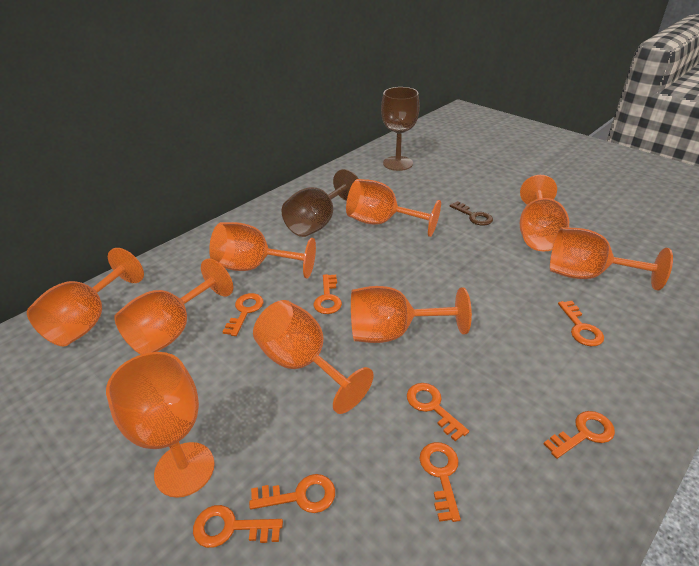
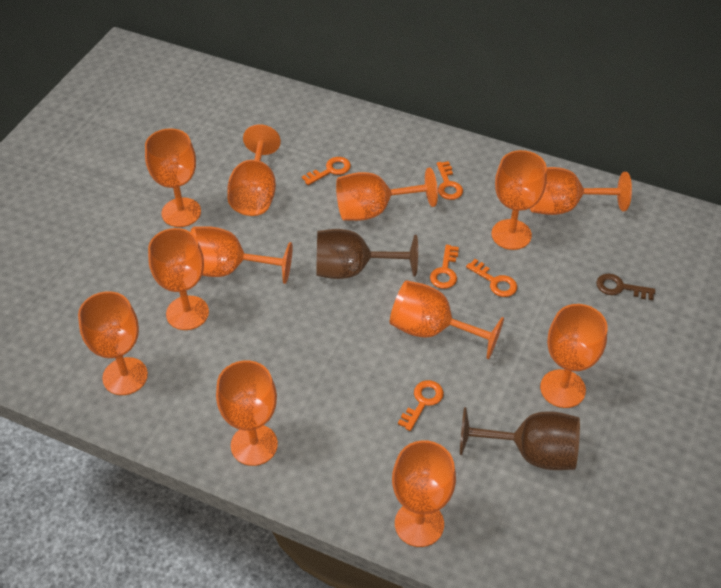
orange goblet: 9 -> 12
orange key: 8 -> 5

